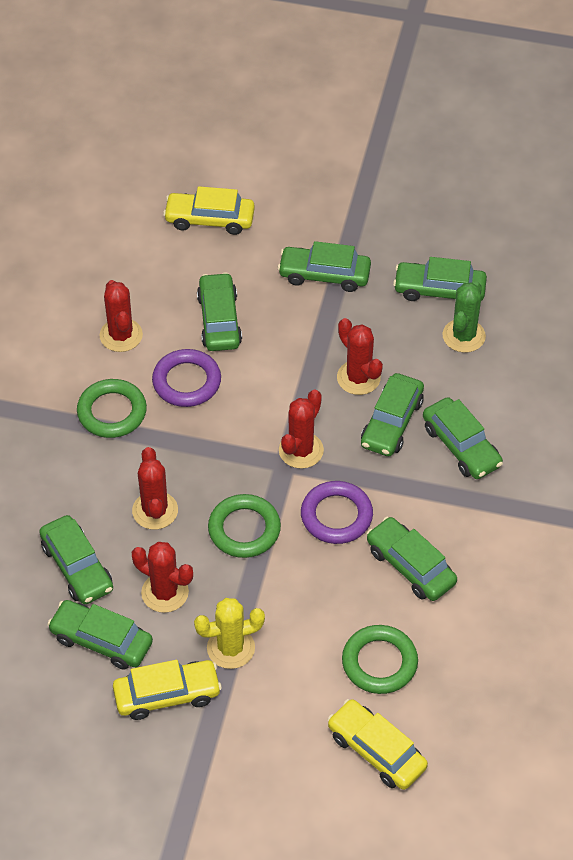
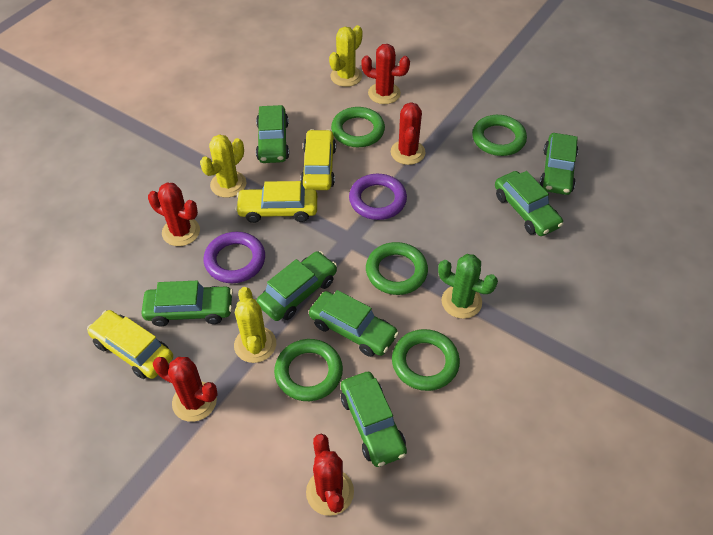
green car: 8 -> 7
green ring: 3 -> 5
yellow cactus: 1 -> 3

